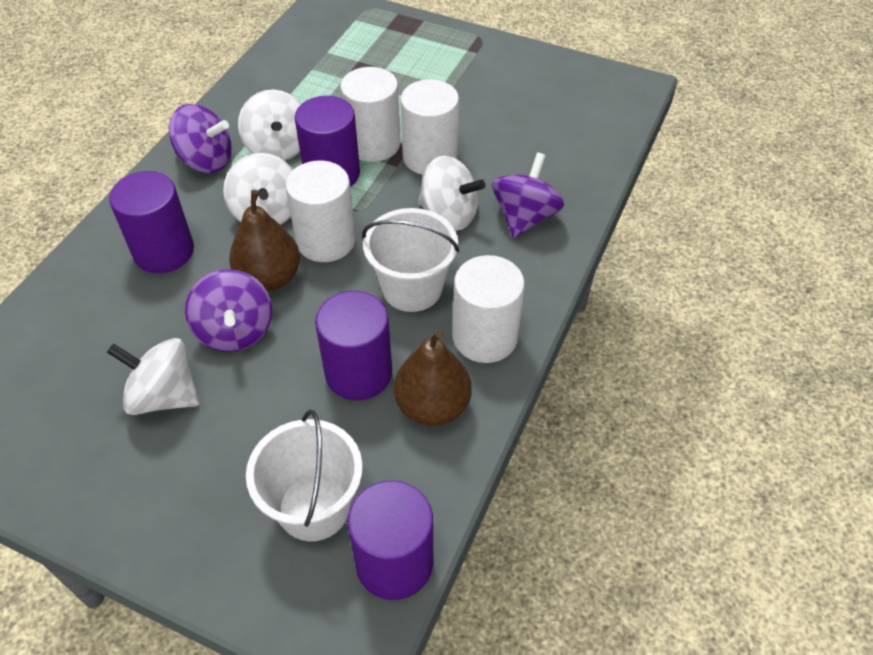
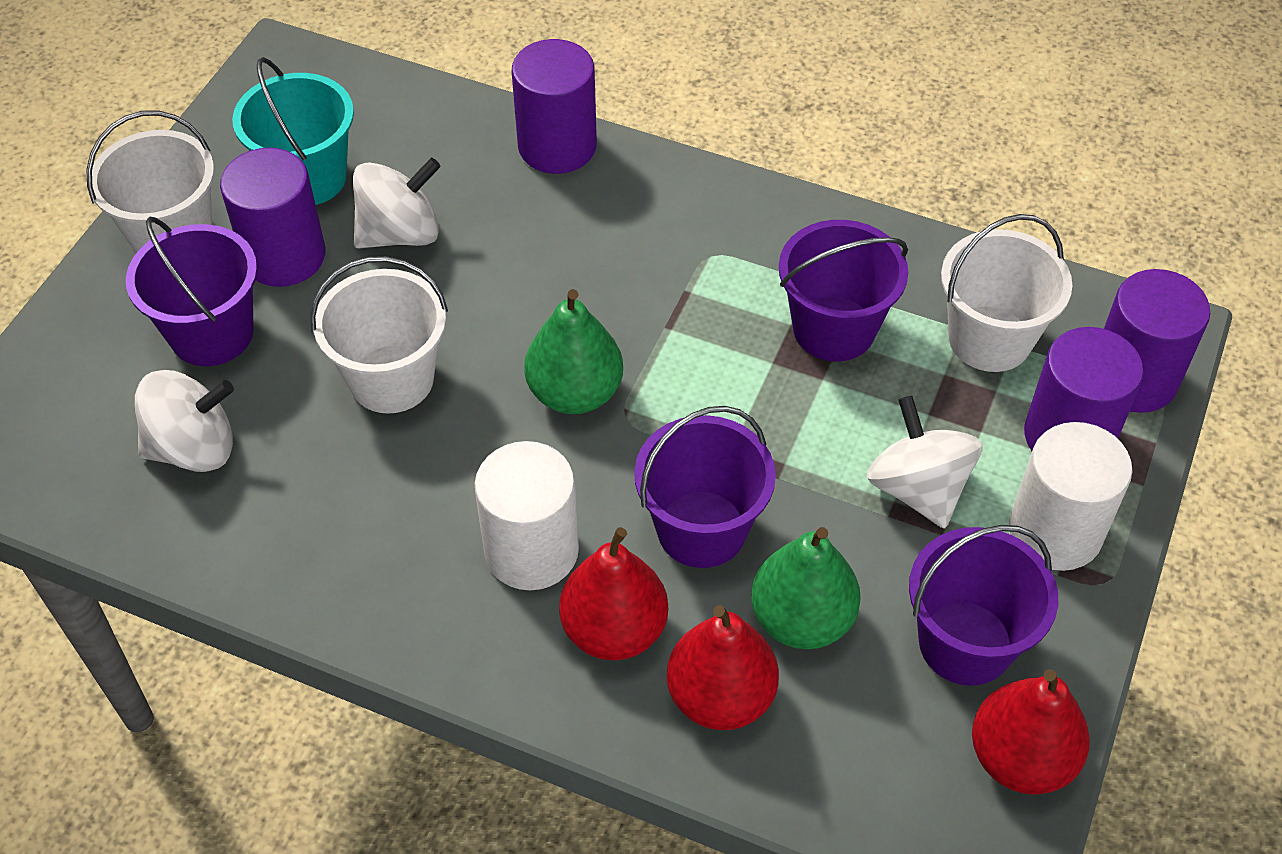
brown pear: 2 -> 0
green pear: 0 -> 2
purple bucket: 0 -> 4
purple spinning top: 3 -> 0
red pear: 0 -> 3
turquoise bucket: 0 -> 1
white bucket: 2 -> 3
white cylinder: 4 -> 2
white spinning top: 4 -> 3

